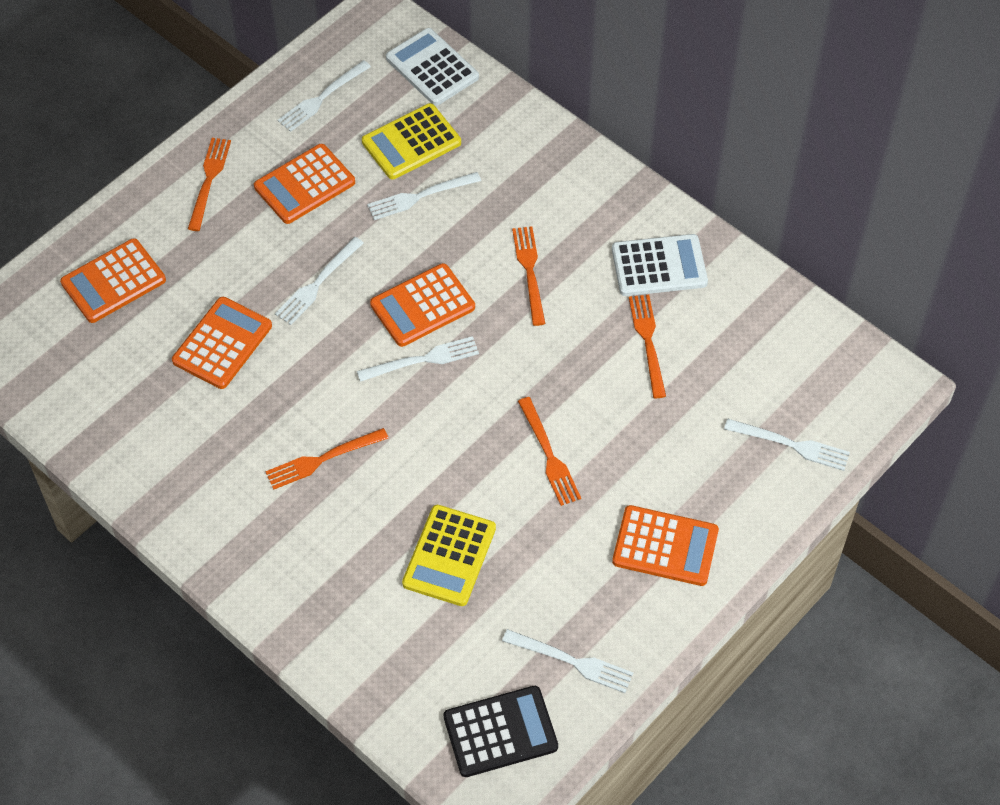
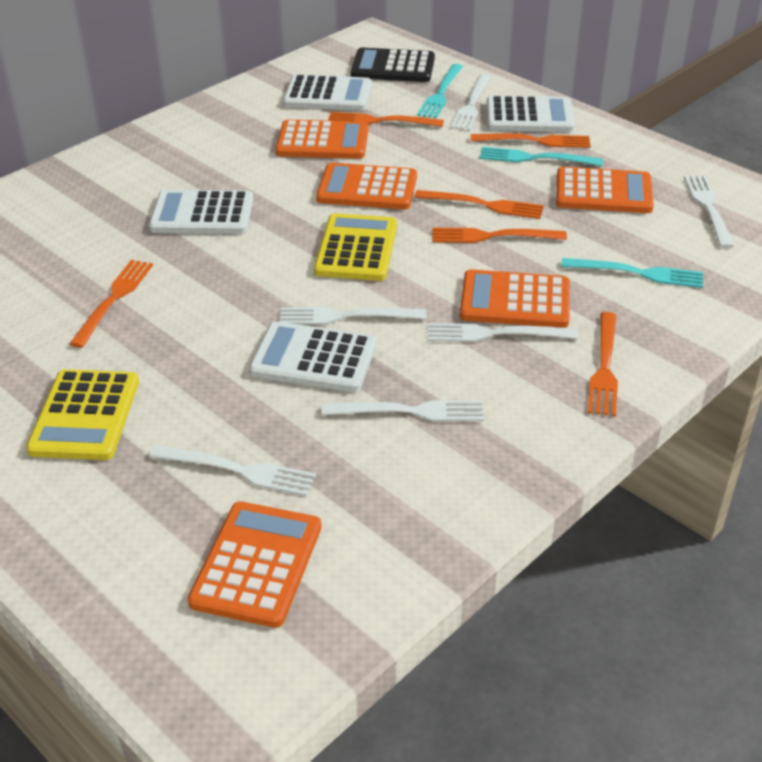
orange fork: 5 -> 6
turquoise fork: 0 -> 3
white calculator: 2 -> 4

